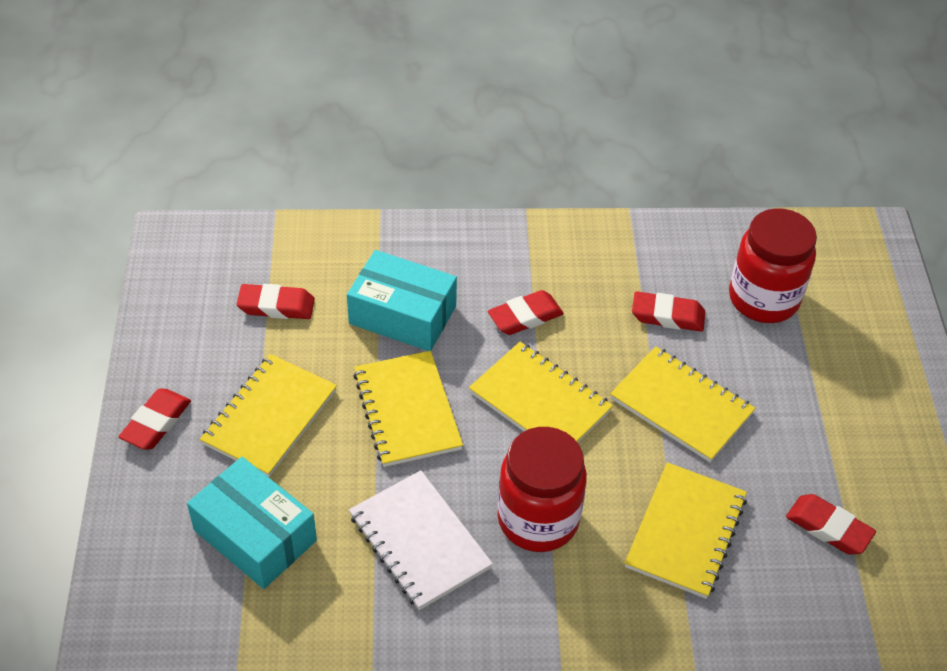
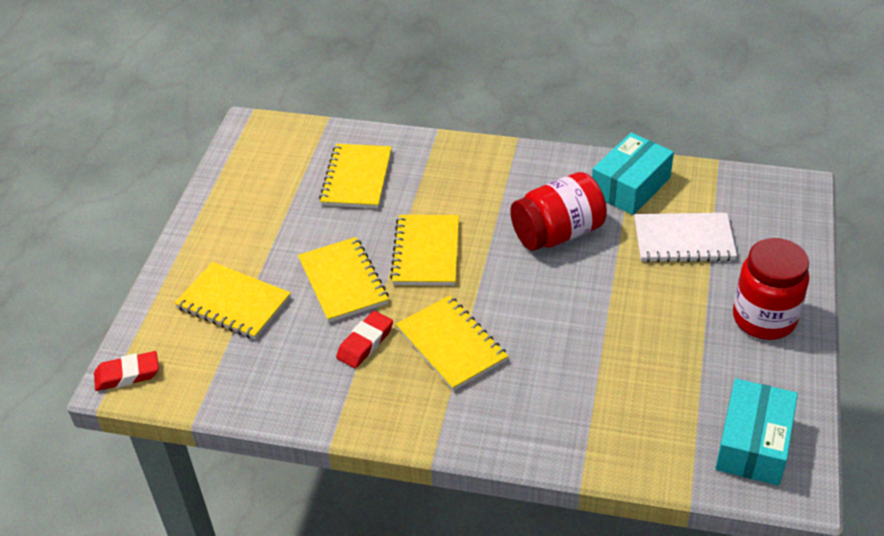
red eraser: 5 -> 2

